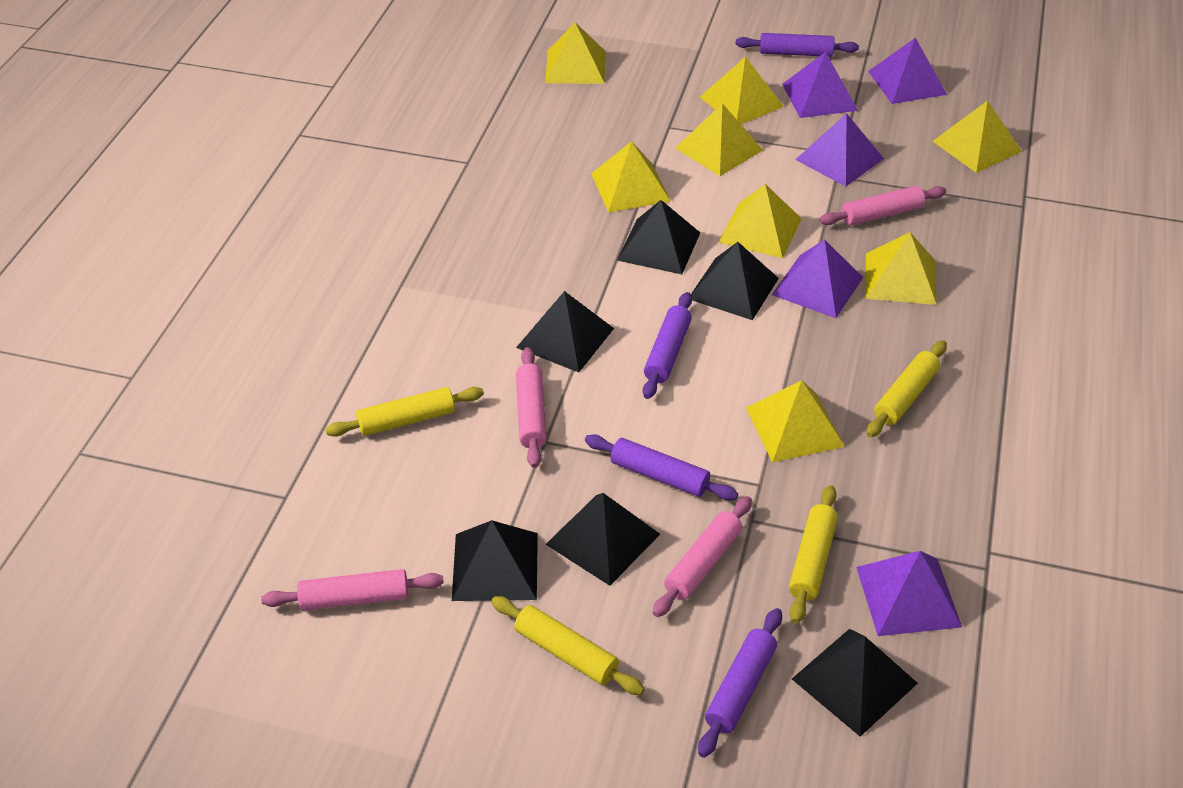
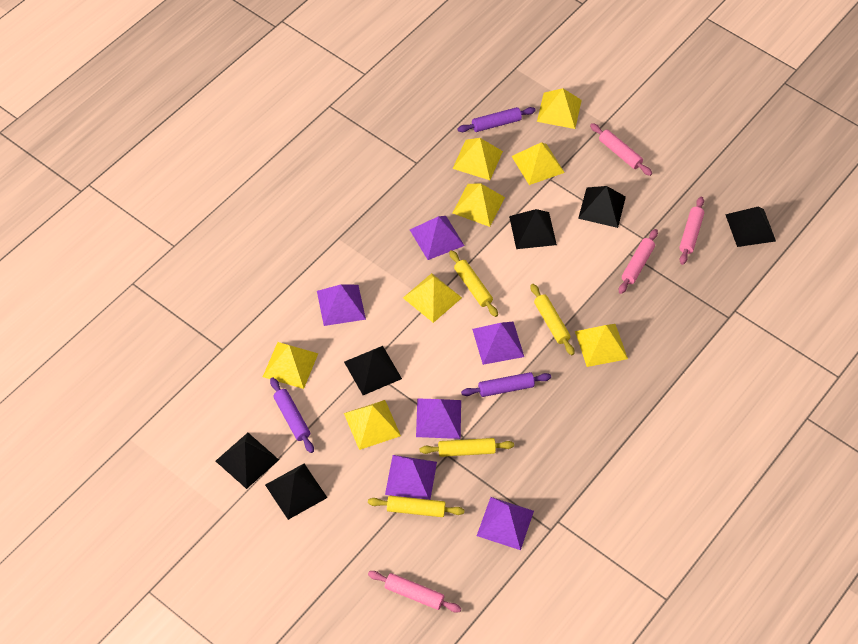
purple pyramid: 5 -> 6
purple rolling pin: 4 -> 3

